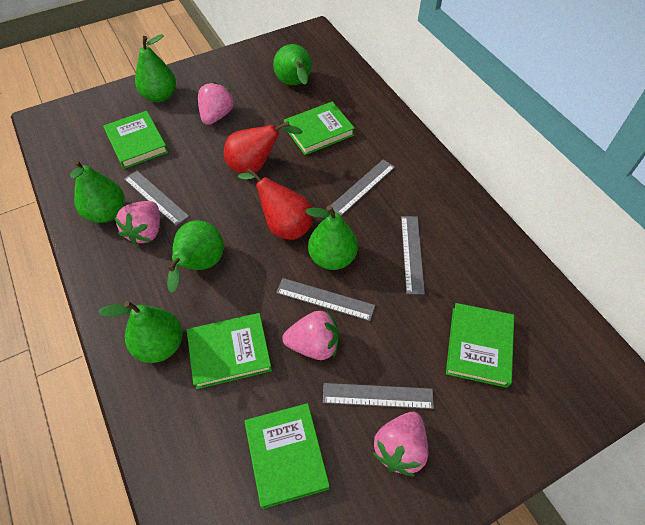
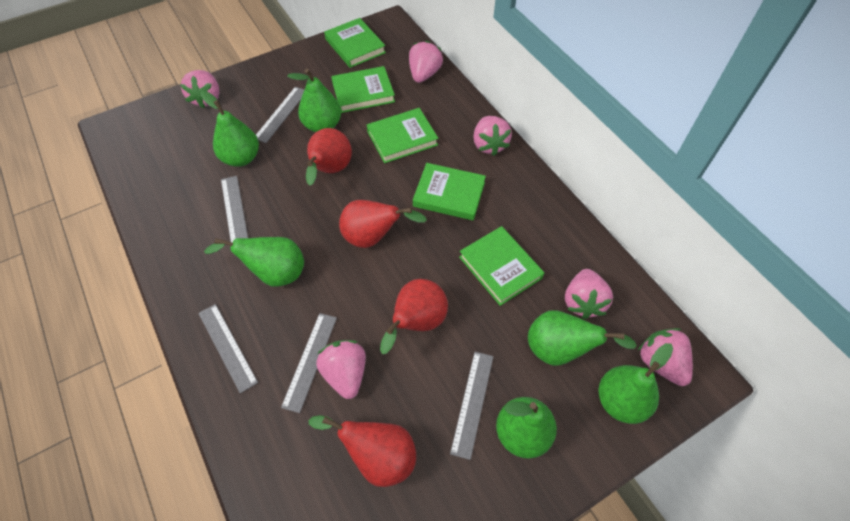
pink strawberry: 4 -> 6
red pear: 2 -> 4

